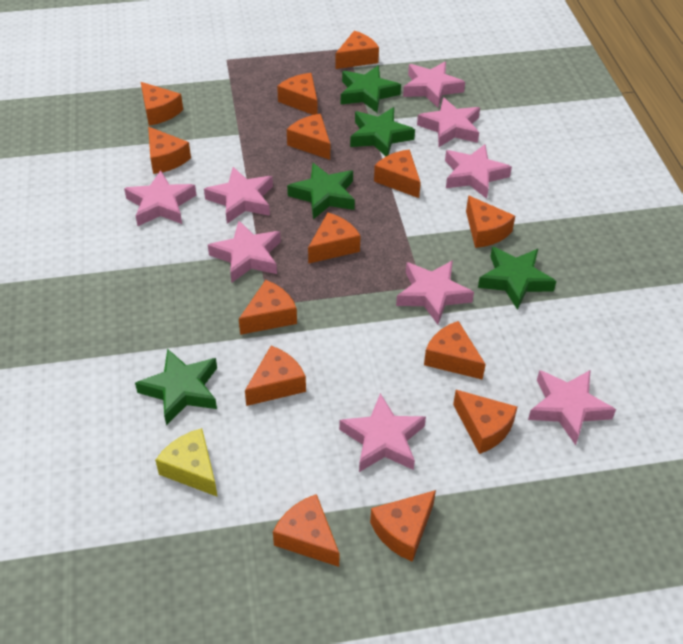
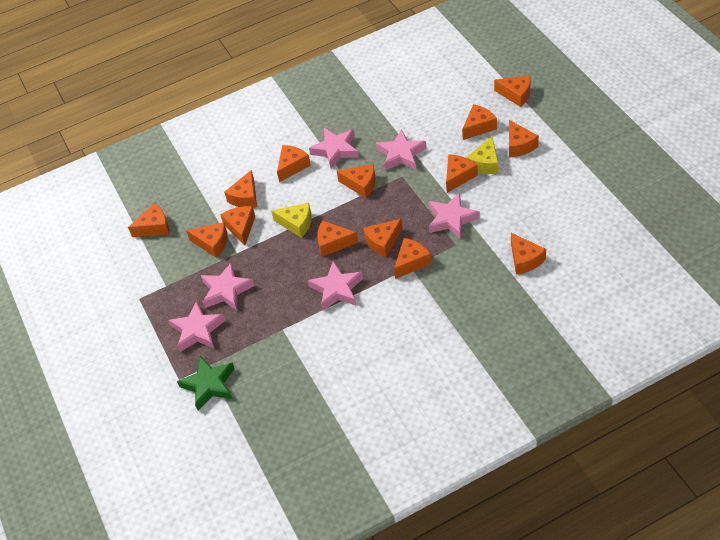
green star: 5 -> 1
pink star: 9 -> 6
yellow cheese: 1 -> 2

